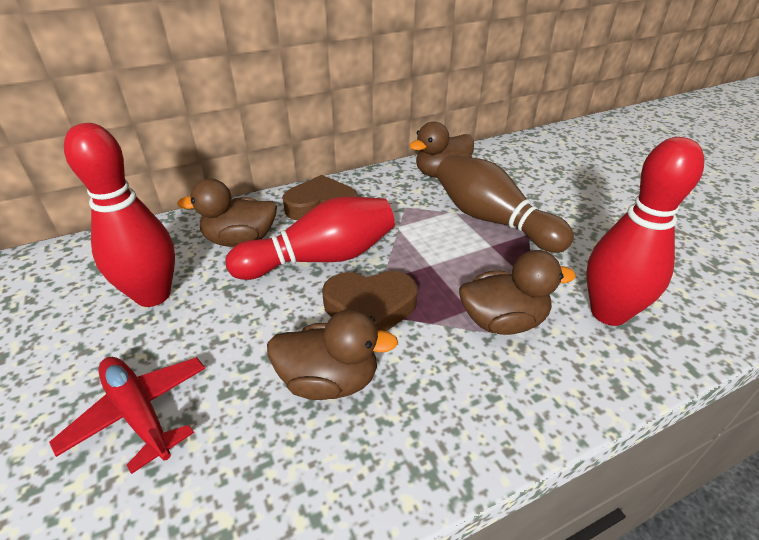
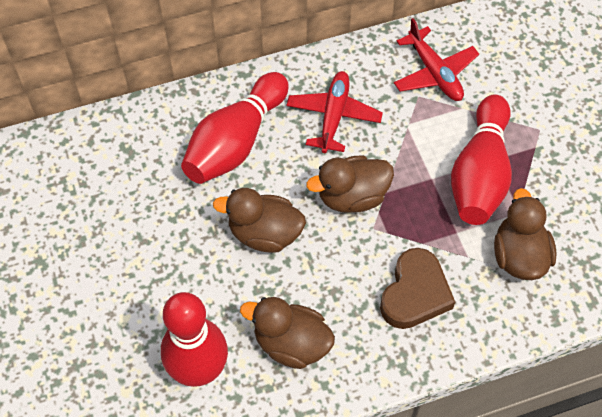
brown bowling pin: 1 -> 0
brown heart: 2 -> 1
red plane: 1 -> 2

